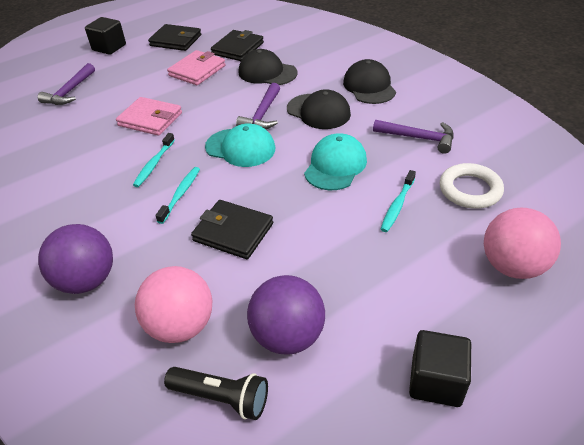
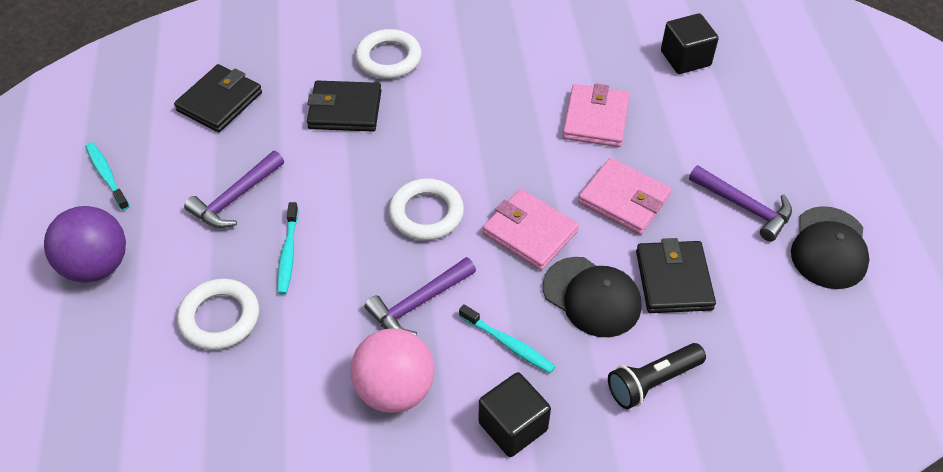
black cap: 3 -> 2
pink ball: 2 -> 1
pink wallet: 2 -> 3
purple ball: 2 -> 1
turquoise cap: 2 -> 0
white ring: 1 -> 3

